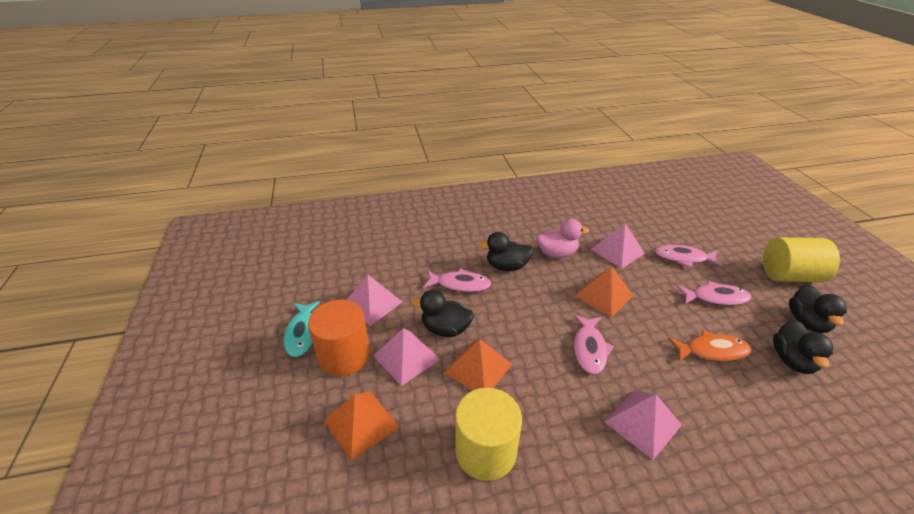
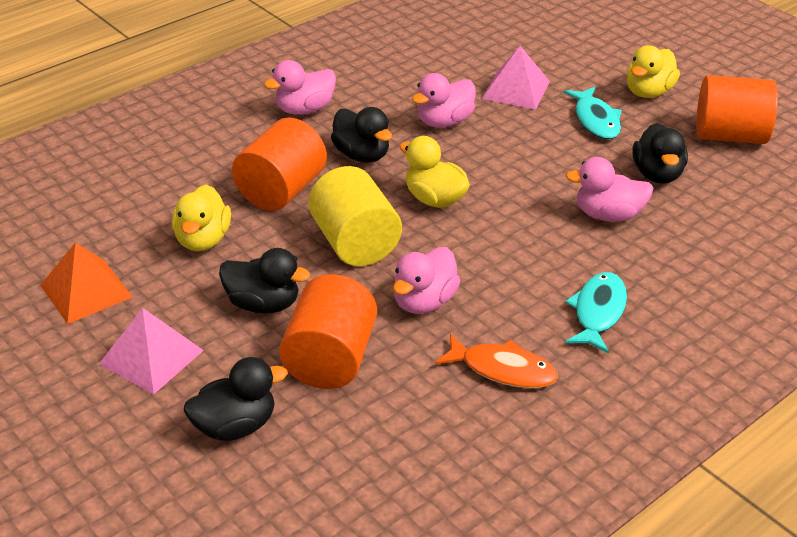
orange cylinder: 1 -> 3
orange pyramid: 3 -> 1
pink duck: 1 -> 4
pink fish: 4 -> 0
pink pyramid: 4 -> 2
turquoise fish: 1 -> 2
yellow cylinder: 2 -> 1
yellow duck: 0 -> 3

